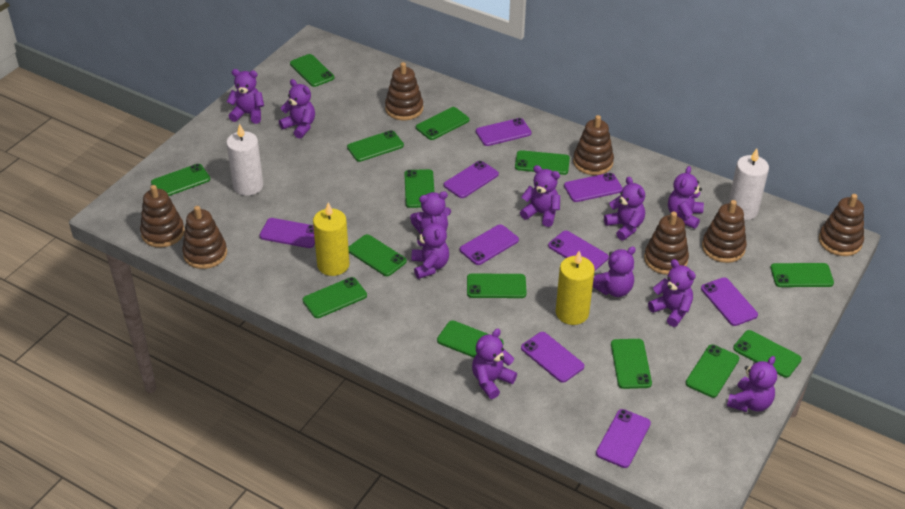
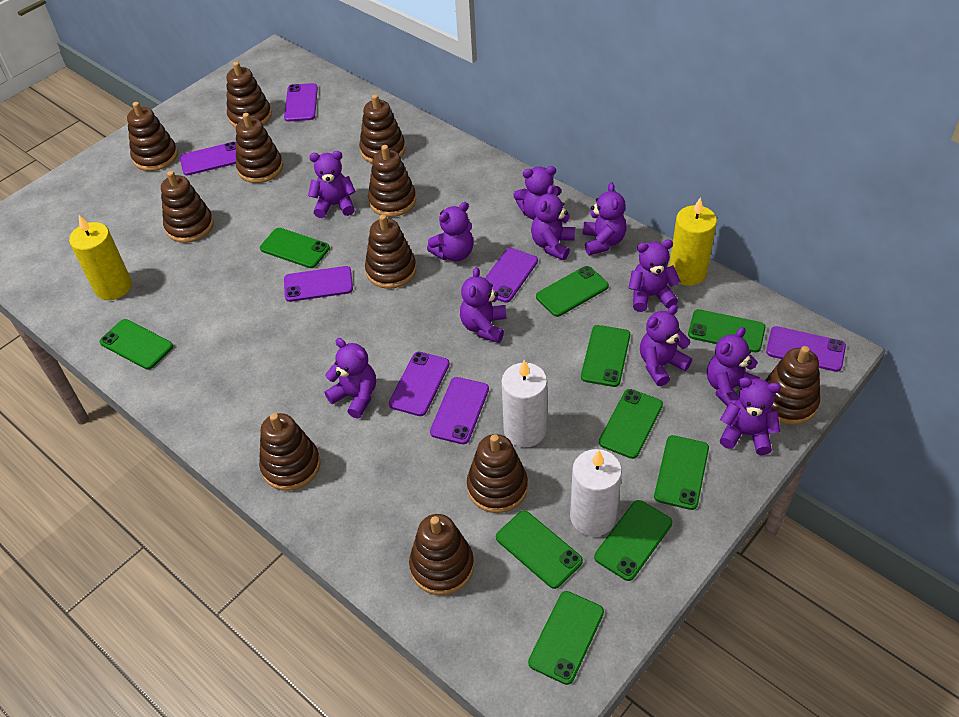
brown stacking toy: 7 -> 11
green phone: 14 -> 10
purple phone: 9 -> 7

